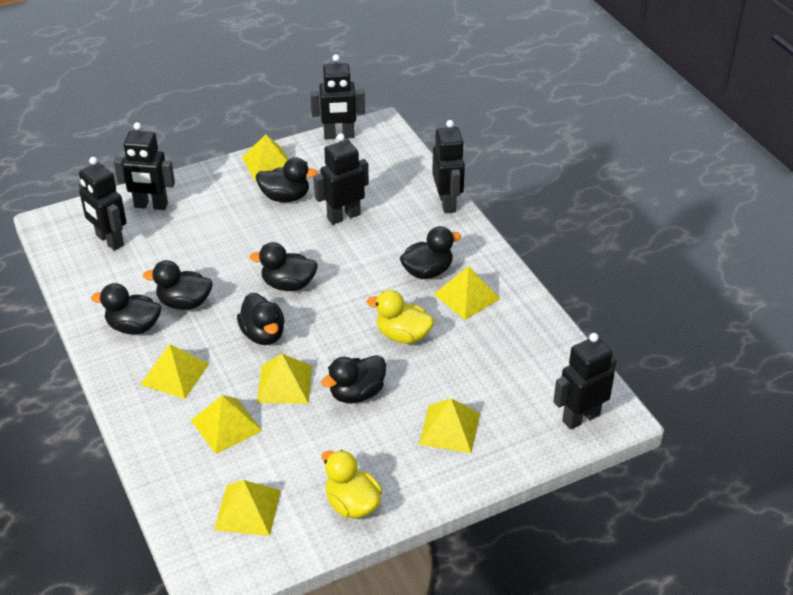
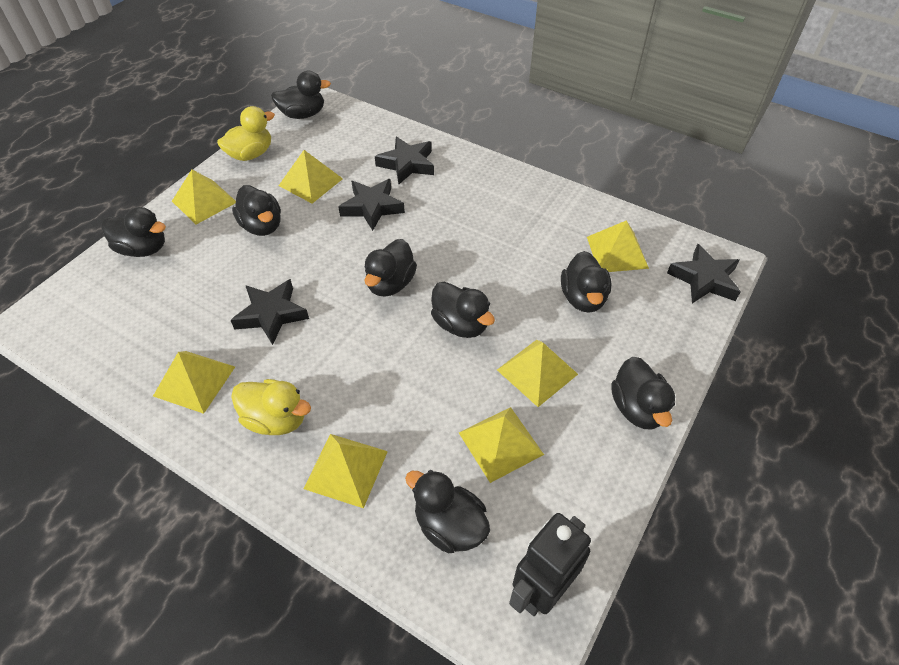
black duck: 7 -> 8
black robot: 6 -> 1
black star: 0 -> 4

